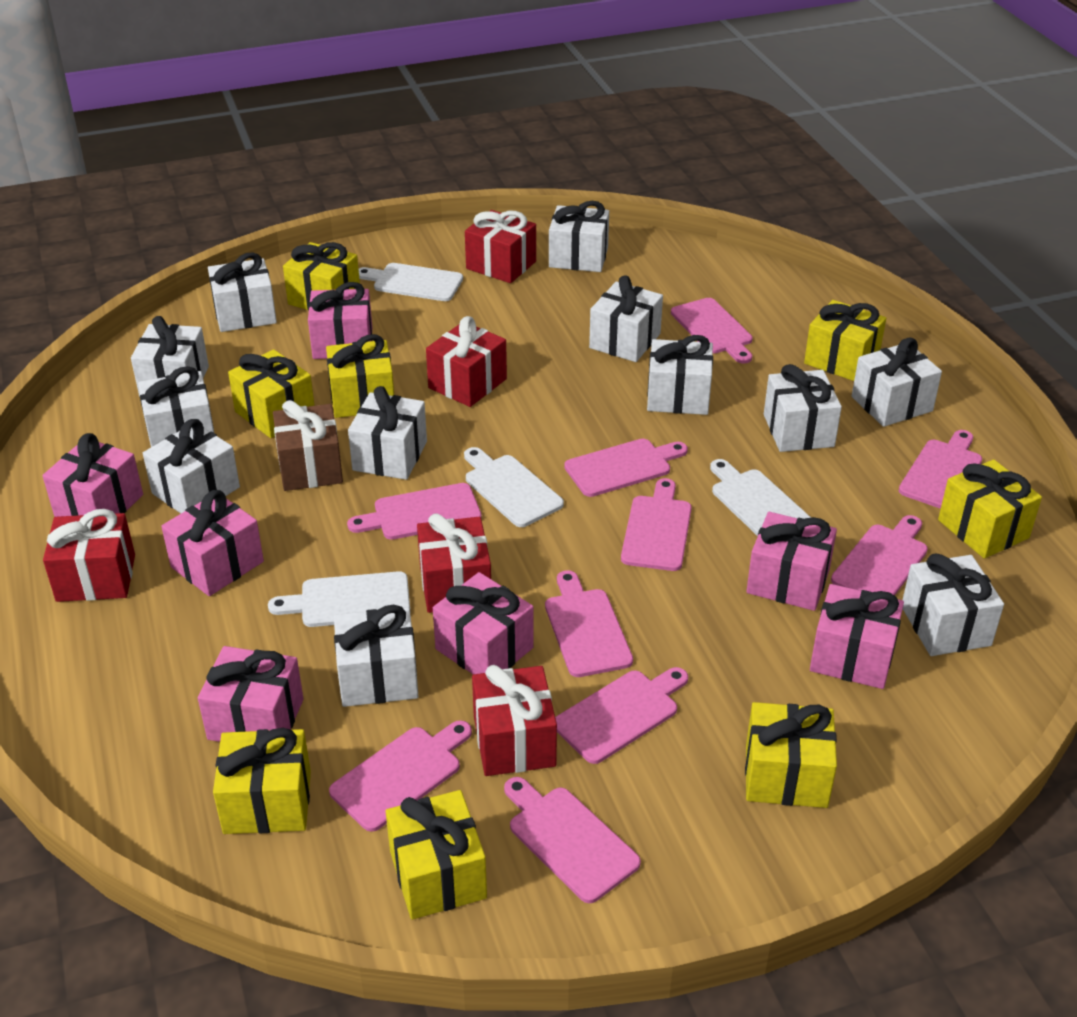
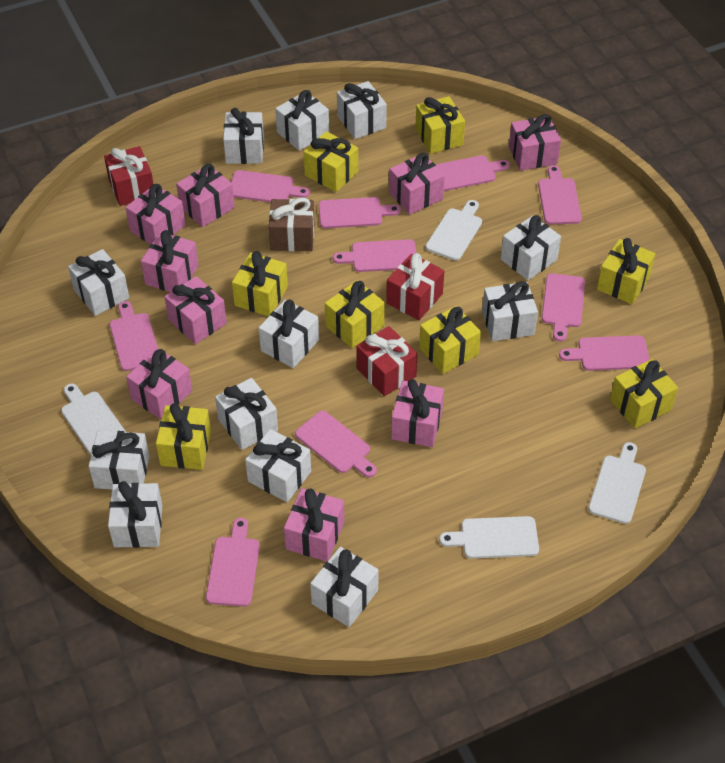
pink gift: 7 -> 9
red gift: 5 -> 3

